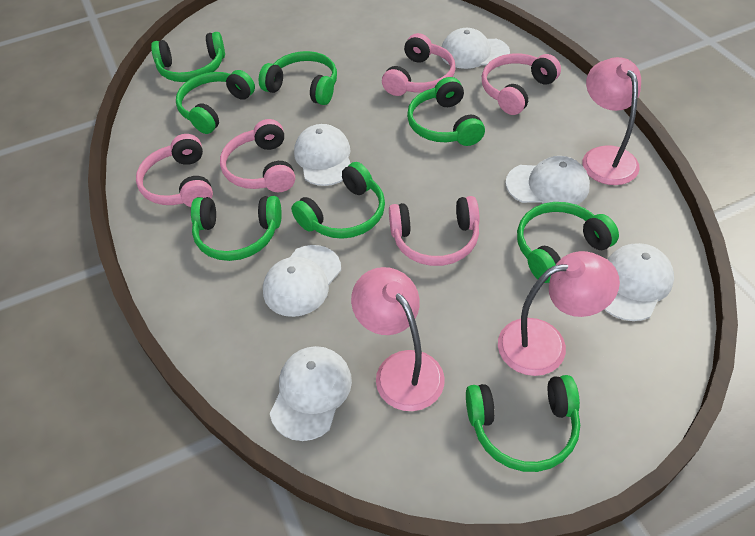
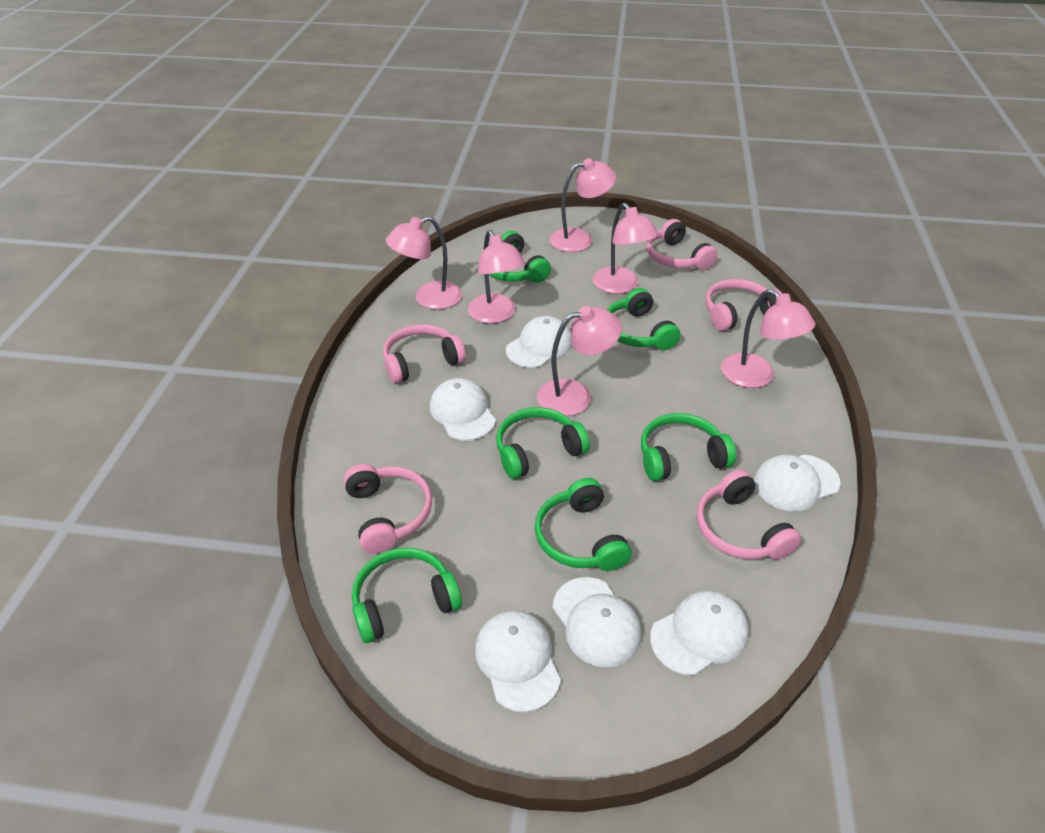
green headphones: 8 -> 6
pink lamp: 3 -> 6

